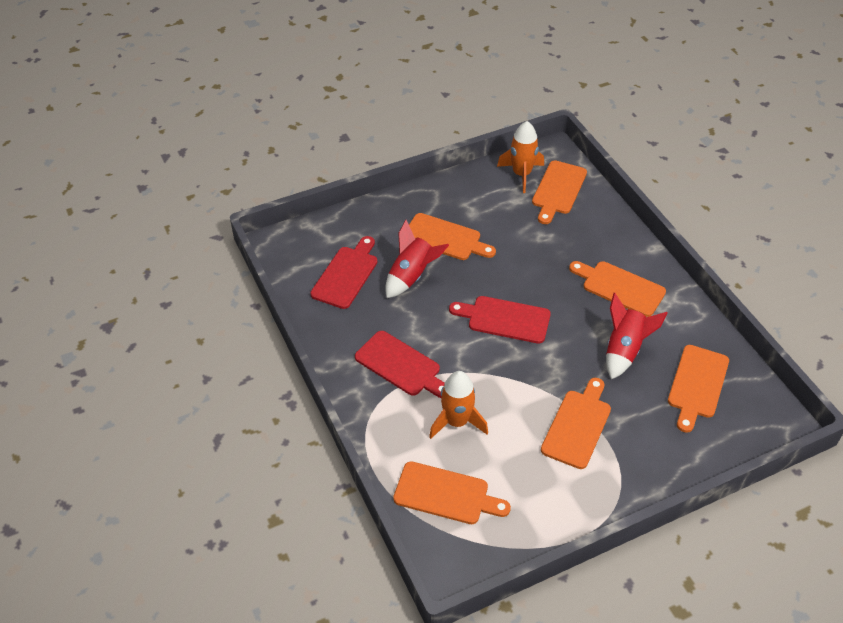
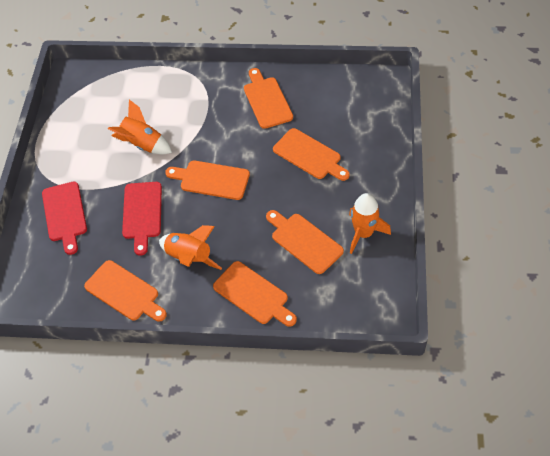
orange rocket: 2 -> 3
red cutting board: 3 -> 2
red rocket: 2 -> 0

